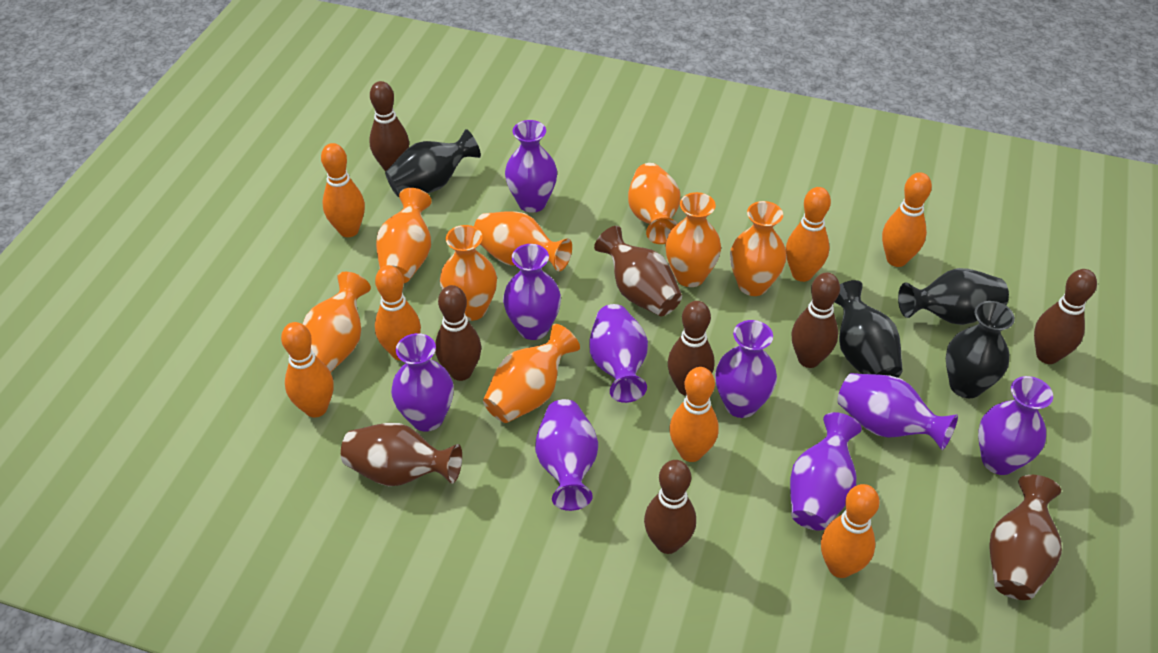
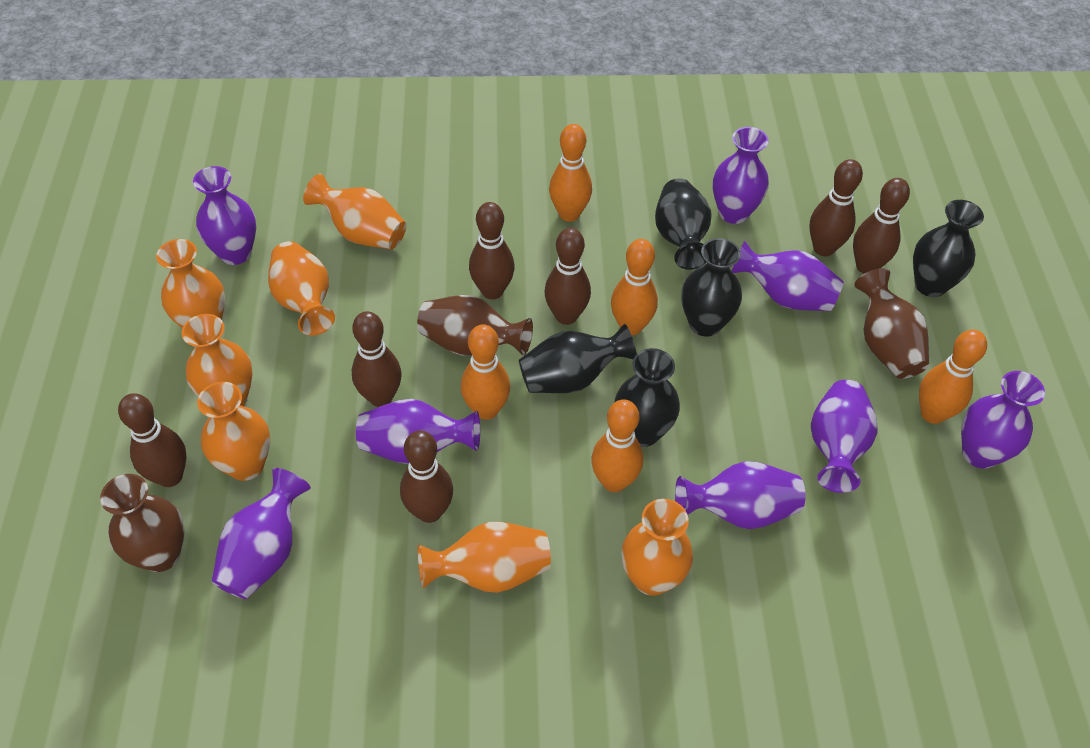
black vase: 4 -> 5
brown bowling pin: 6 -> 7
orange bowling pin: 7 -> 5
orange vase: 8 -> 7
purple vase: 9 -> 8

